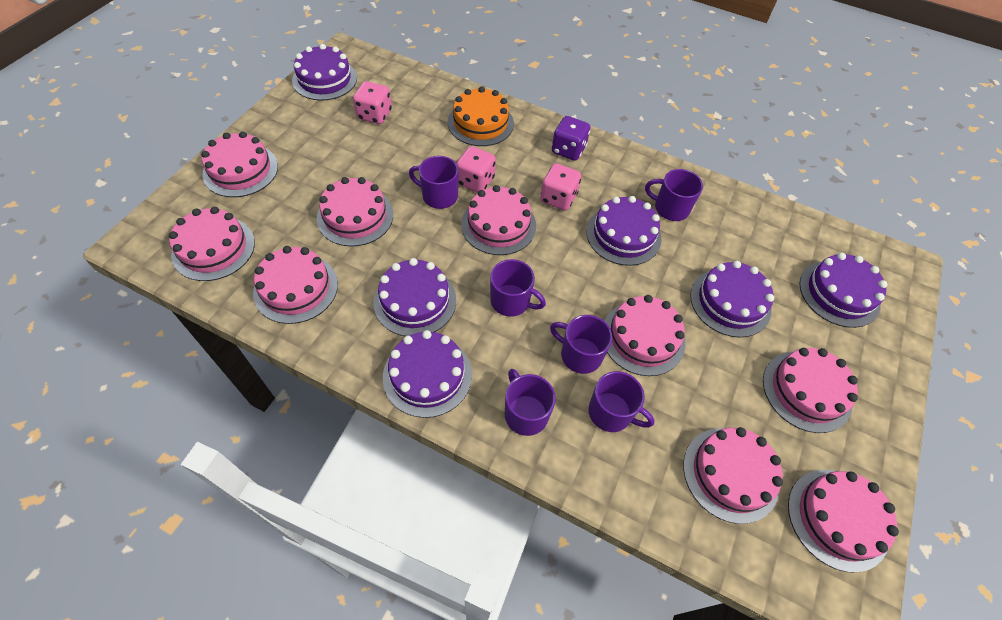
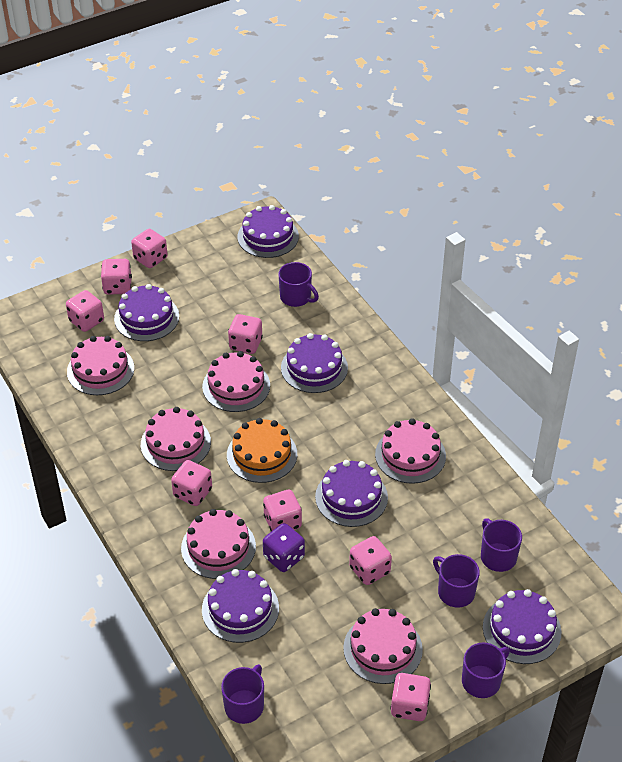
pink cake: 9 -> 6
pink dice: 3 -> 8
purple mug: 6 -> 5

